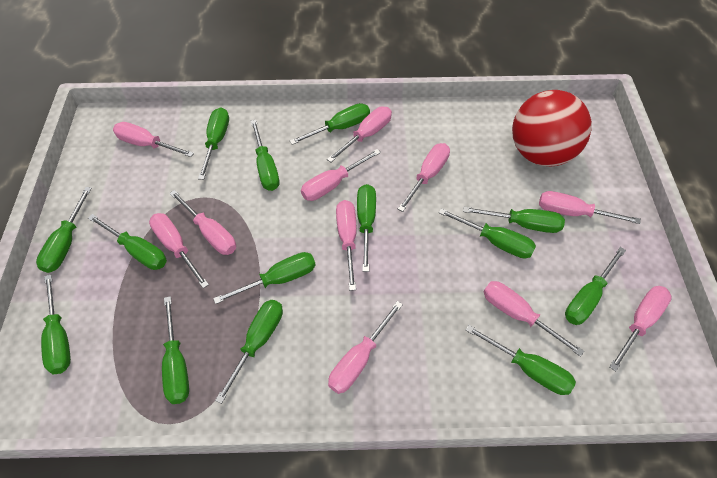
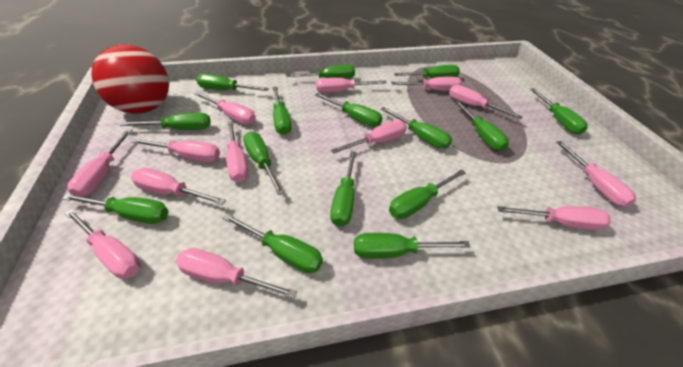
green screwdriver: 14 -> 15
pink screwdriver: 11 -> 13

